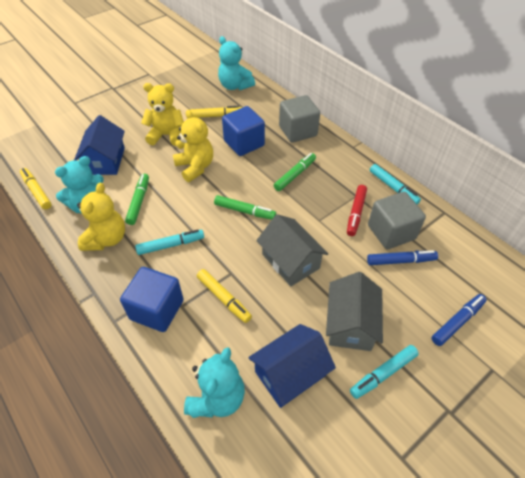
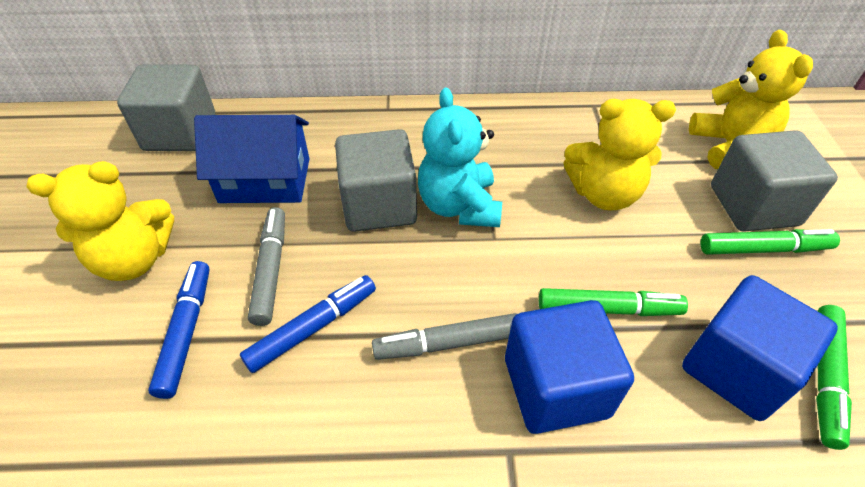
blue house: 2 -> 1
grey cube: 2 -> 3
grey house: 2 -> 0
grey marker: 0 -> 2
red marker: 1 -> 0
turquoise marker: 3 -> 0
turquoise teddy bear: 3 -> 1
yellow marker: 3 -> 0

